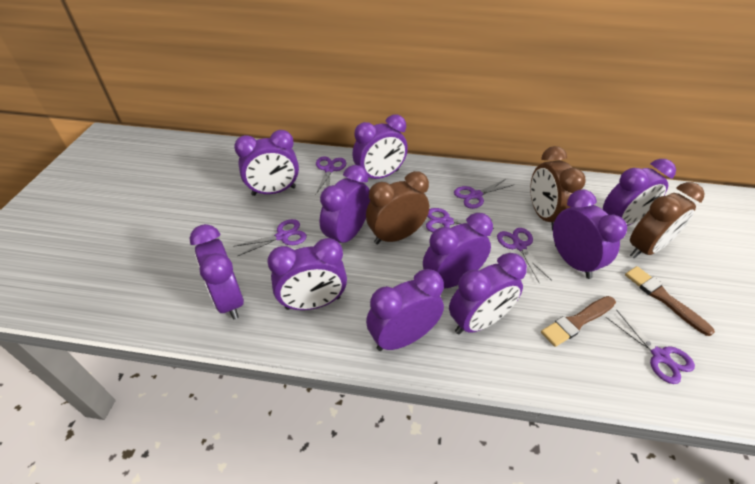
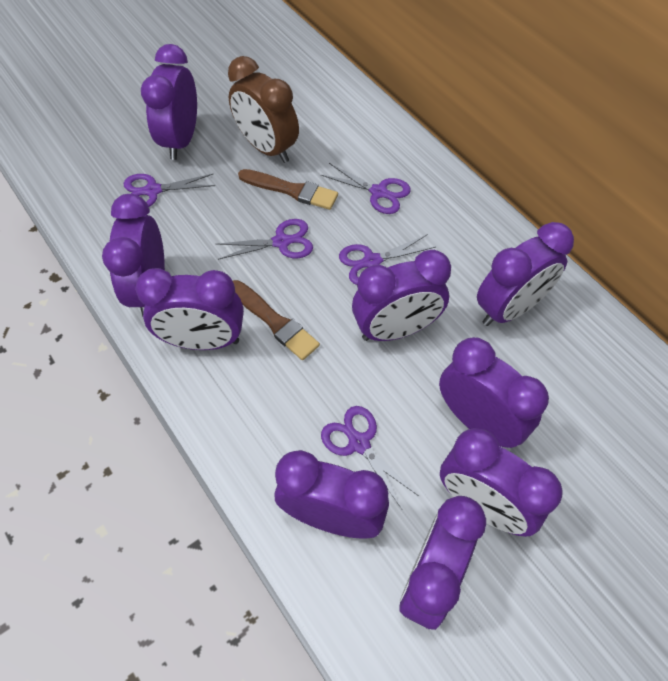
brown clock: 3 -> 1
purple clock: 10 -> 9
purple scissors: 6 -> 5

